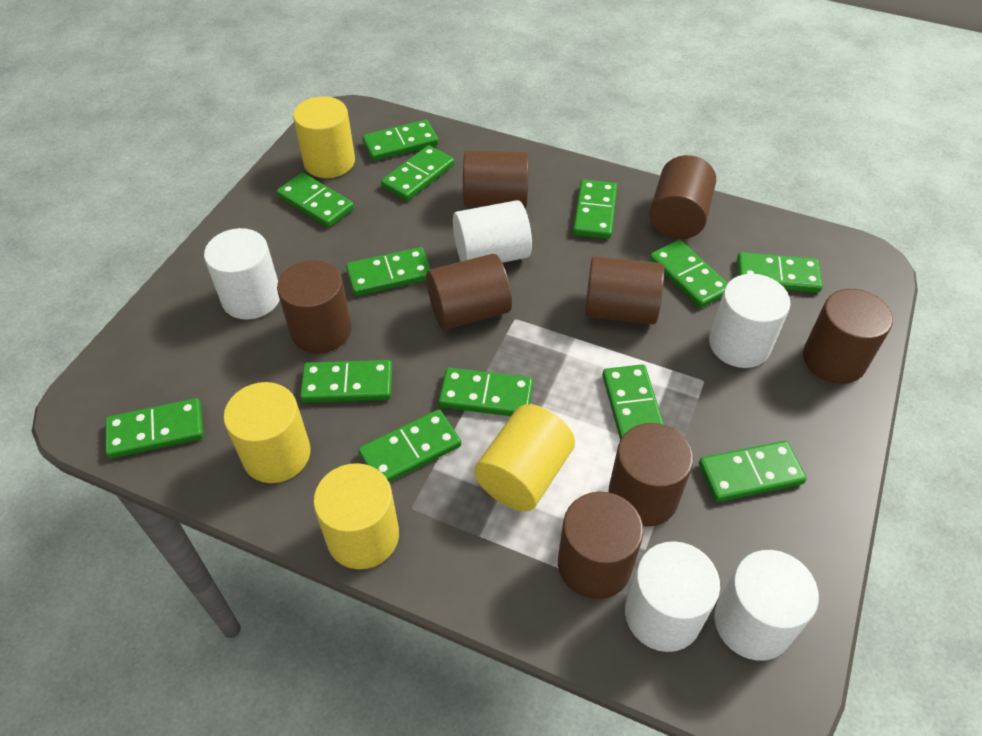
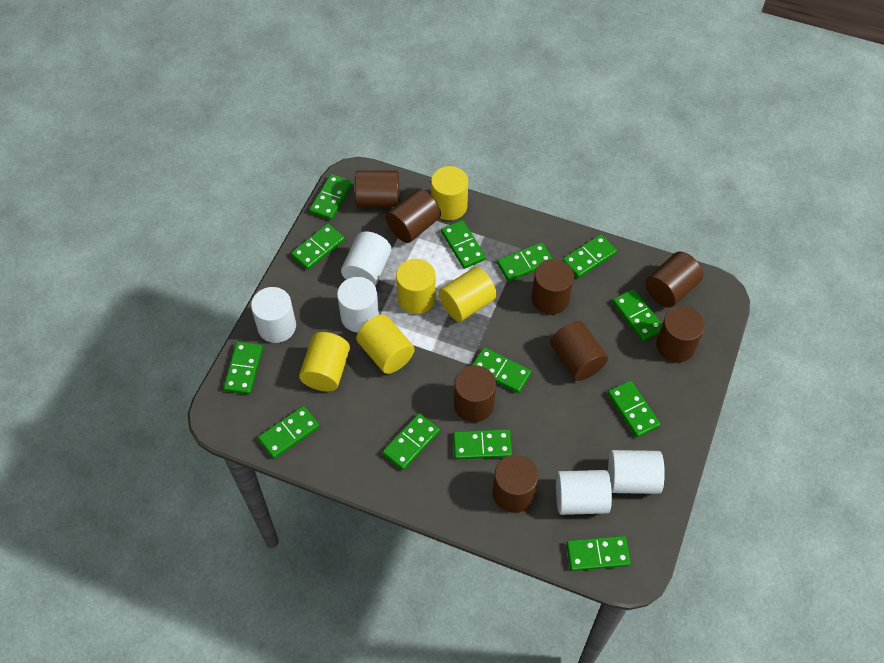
yellow cylinder: 4 -> 5

